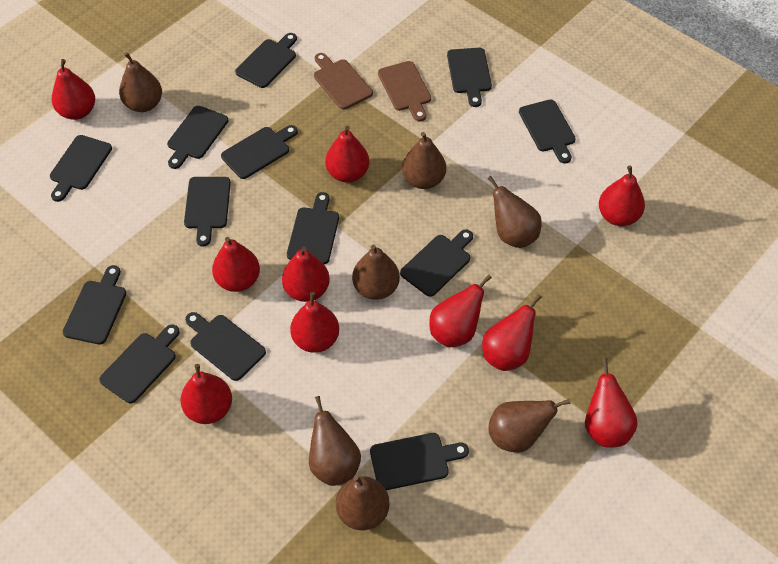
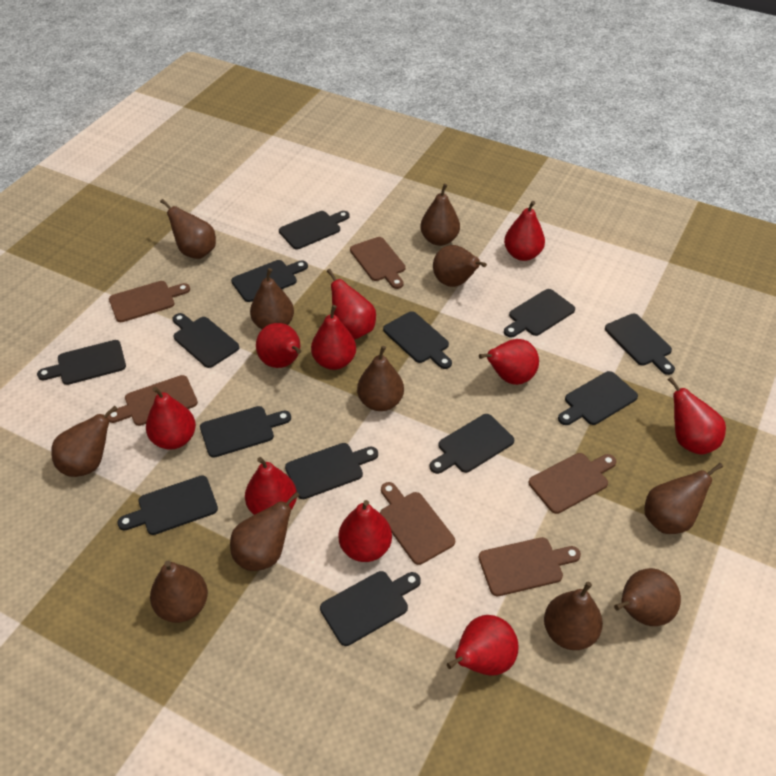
brown cutting board: 2 -> 6
brown pear: 7 -> 11

